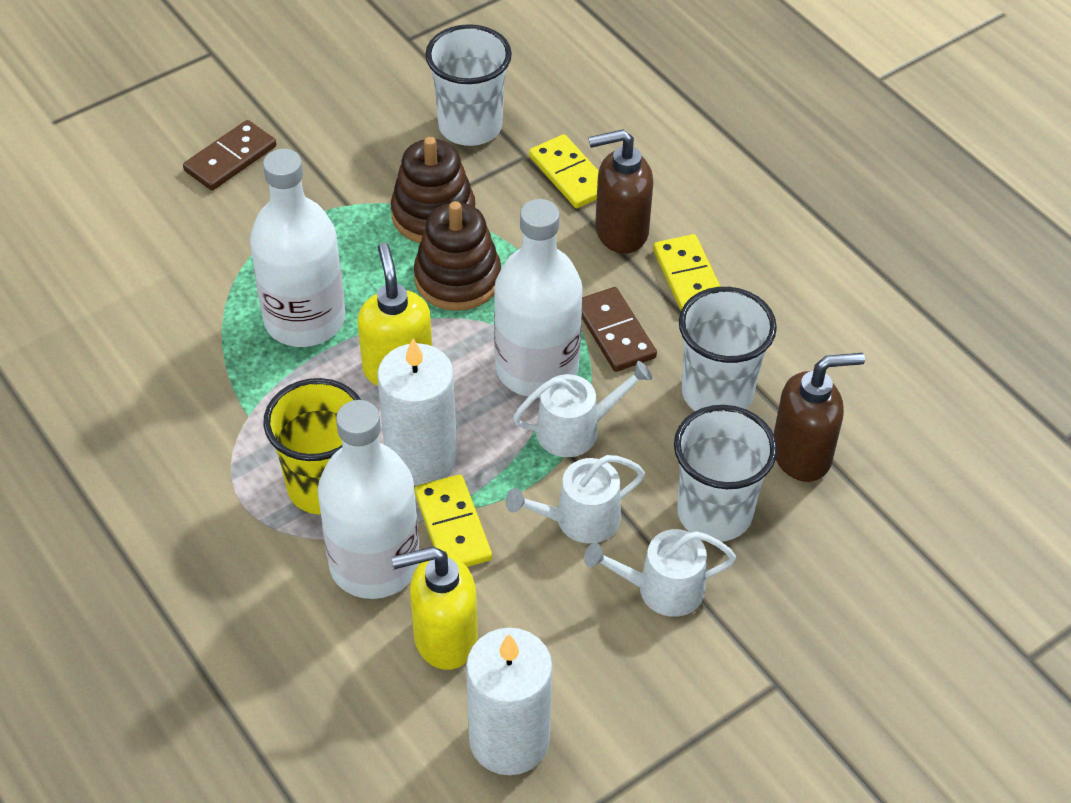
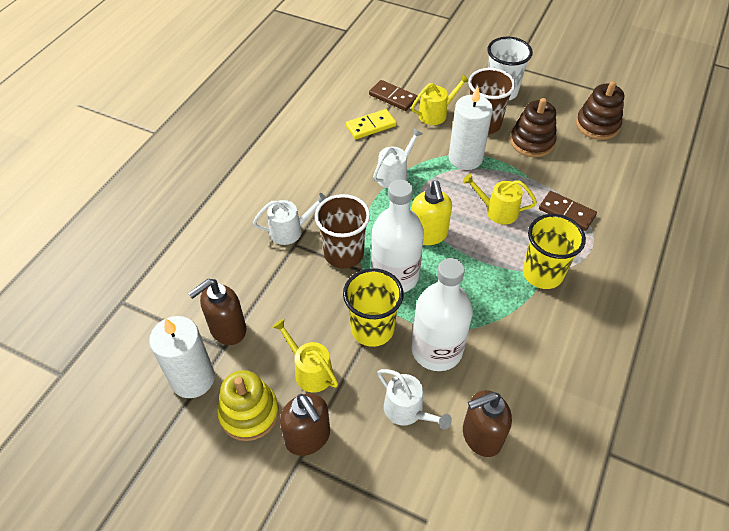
brown cup: 0 -> 2
brown soap dispenser: 2 -> 3
white bottle: 3 -> 2
white cup: 3 -> 1
yellow cup: 1 -> 2
yellow domino: 3 -> 1
yellow soap dispenser: 2 -> 1
yellow stacking toy: 0 -> 1
yellow watering can: 0 -> 3

